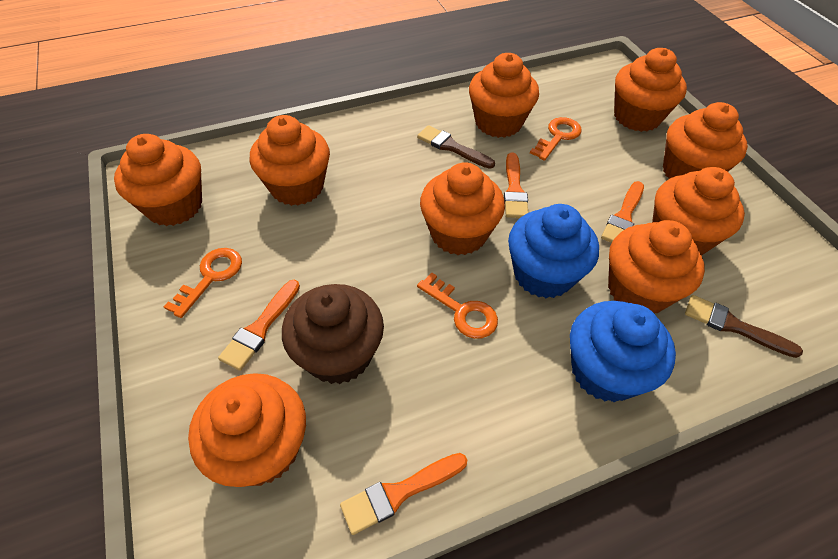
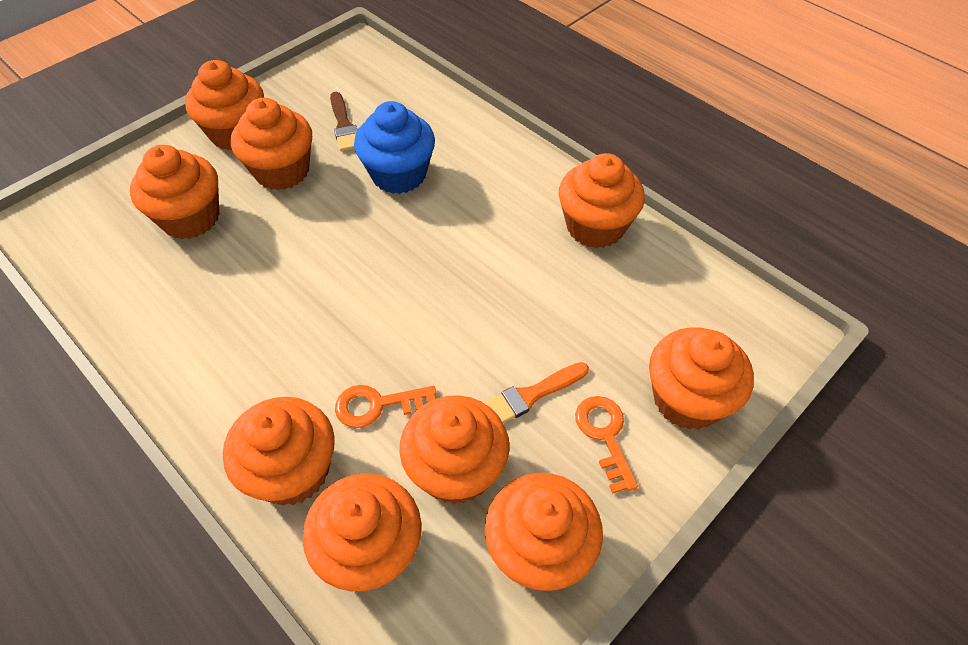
blue cupcake: 2 -> 1
brown brush: 2 -> 1
brown cupcake: 1 -> 0
orange brush: 4 -> 1
orange key: 3 -> 2

